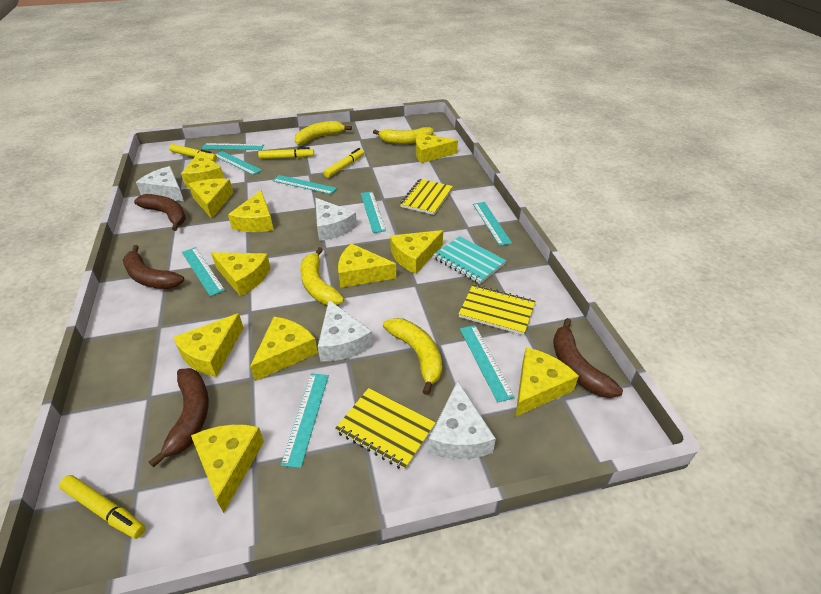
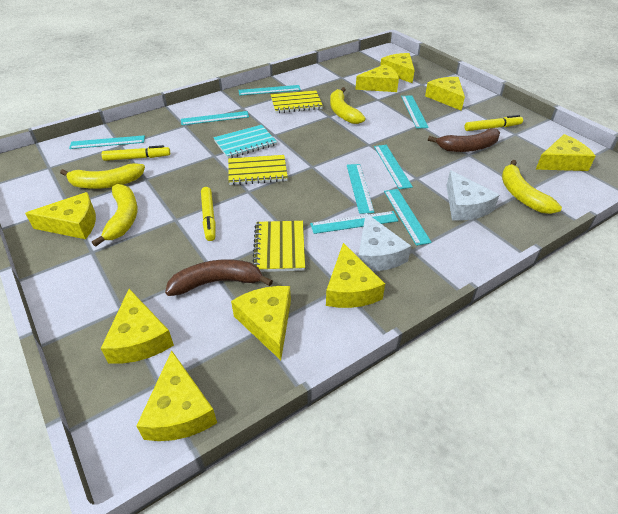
brown banana: 4 -> 2
white cheese: 4 -> 2
yellow cheese: 11 -> 9
yellow marker: 4 -> 3

